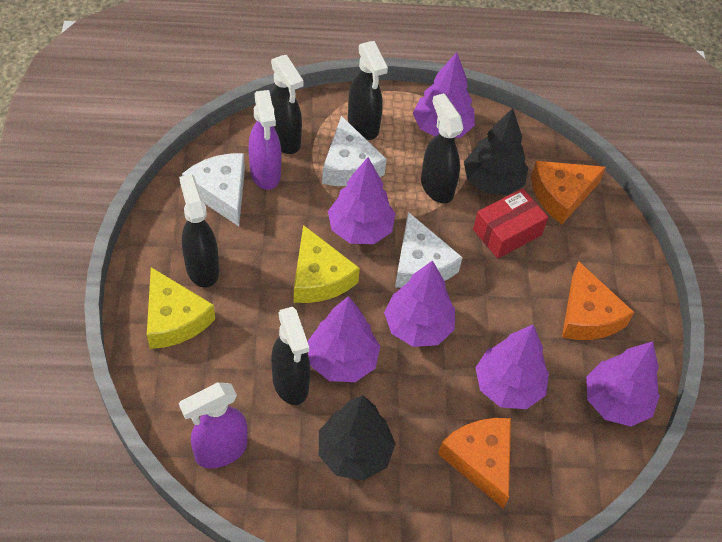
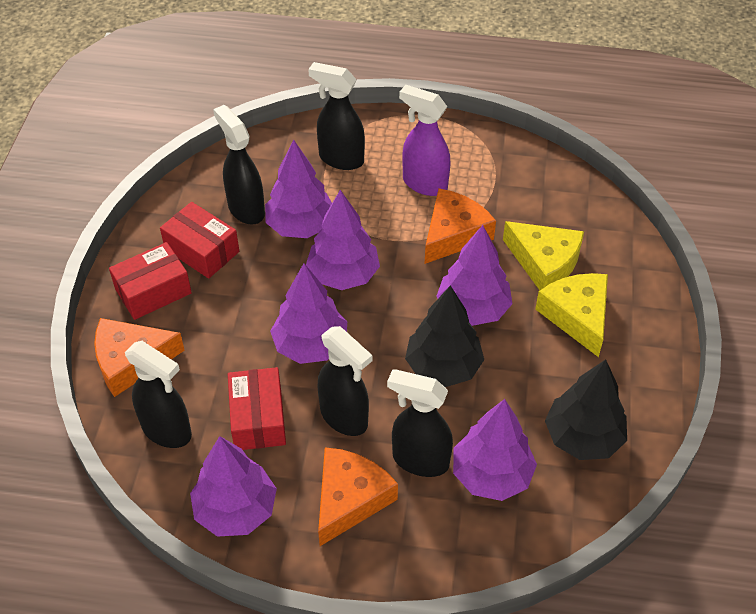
purple spray bottle: 2 -> 1
red box: 1 -> 3
white cheese: 3 -> 0

